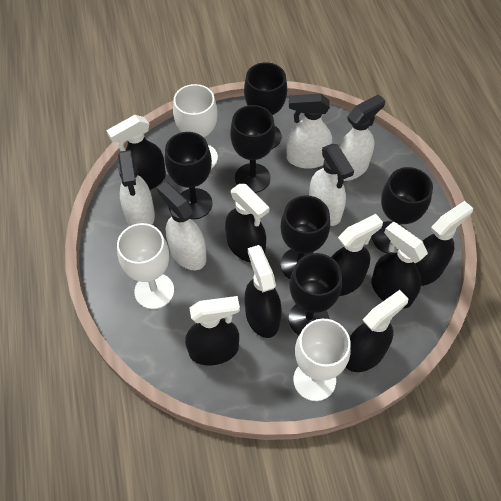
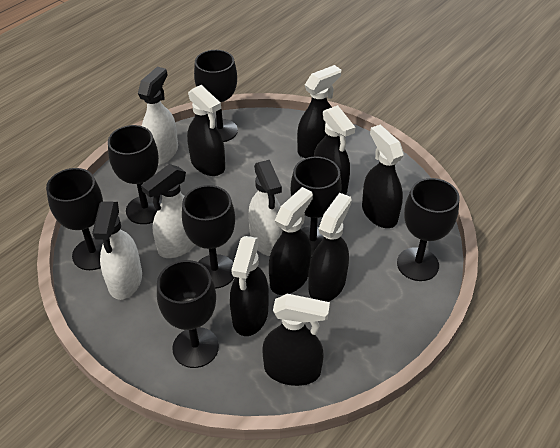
black goblet: 6 -> 7
white goblet: 3 -> 0
white spray bottle: 5 -> 4

